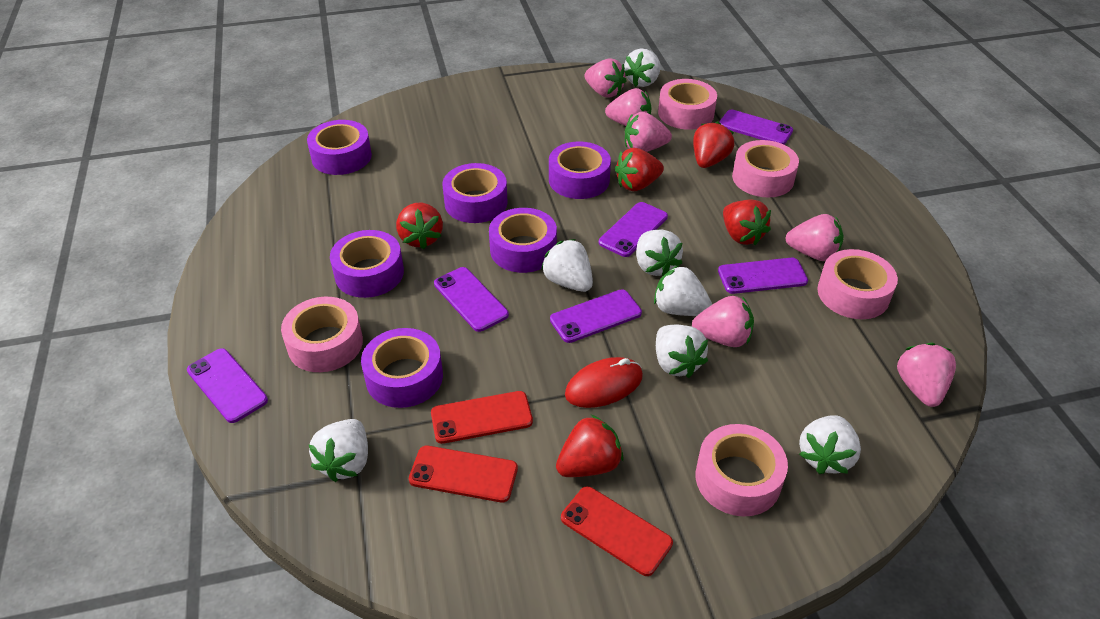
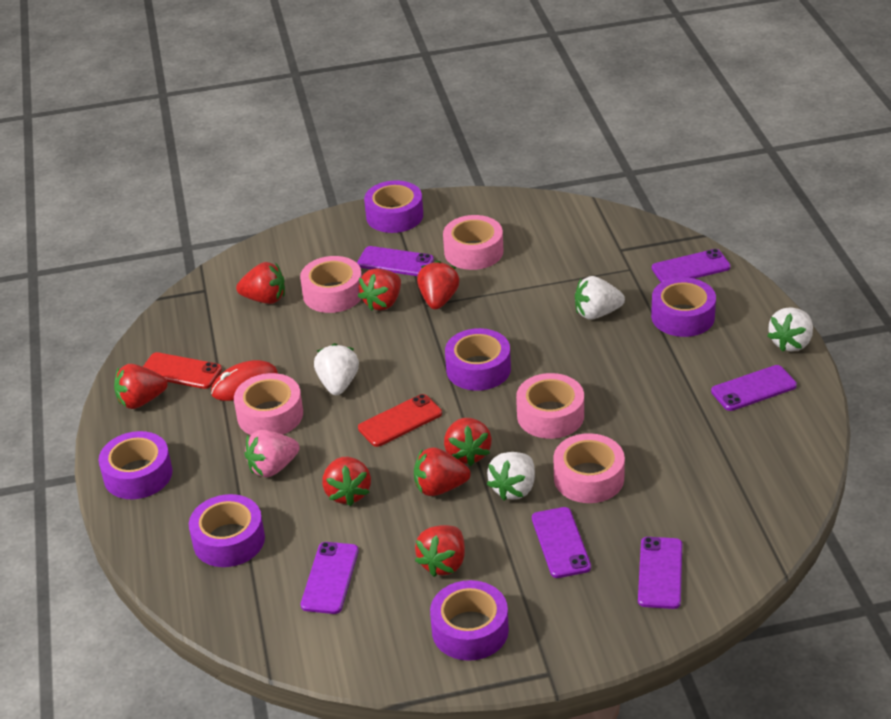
pink strawberry: 6 -> 1
red phone: 3 -> 2
red strawberry: 5 -> 8
white strawberry: 7 -> 4

